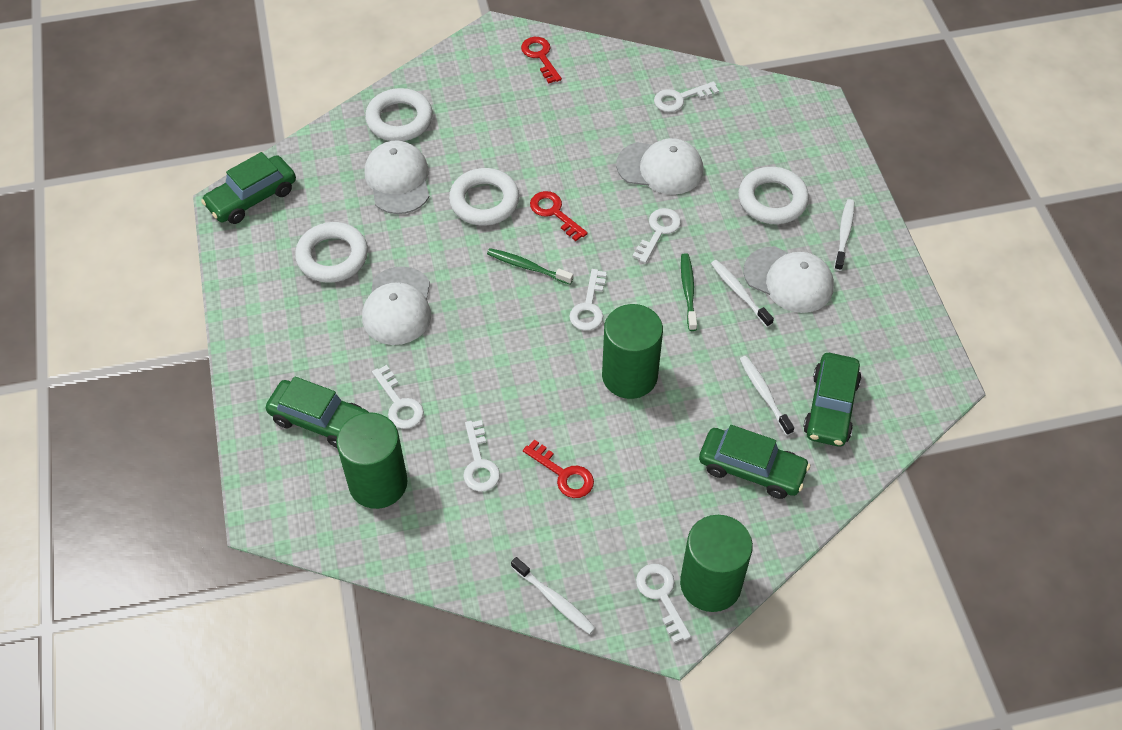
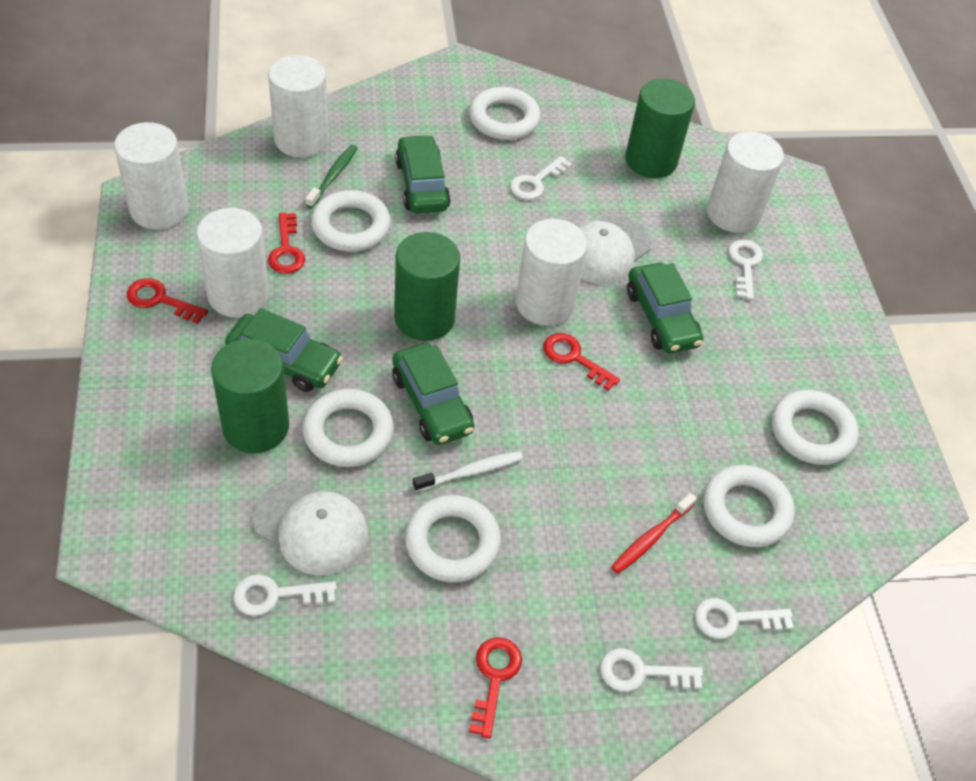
green toothbrush: 2 -> 1
red key: 3 -> 4
red toothbrush: 0 -> 1
white cap: 4 -> 2
white cylinder: 0 -> 5
white key: 6 -> 5
white ring: 4 -> 6
white toothbrush: 4 -> 1

